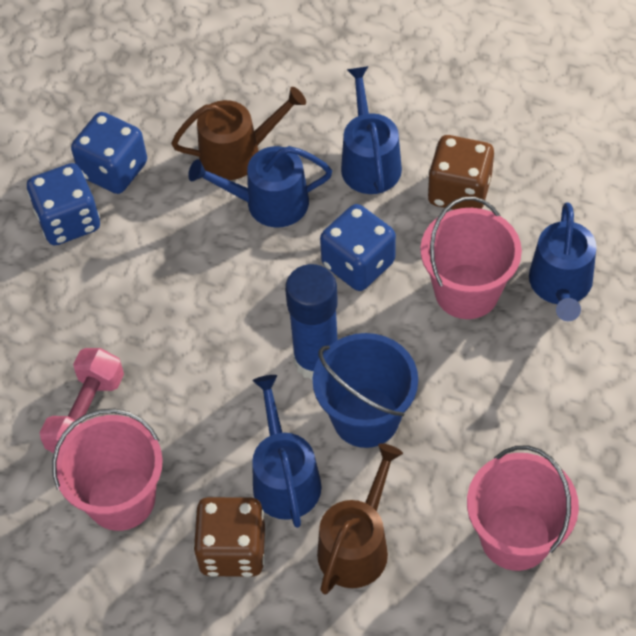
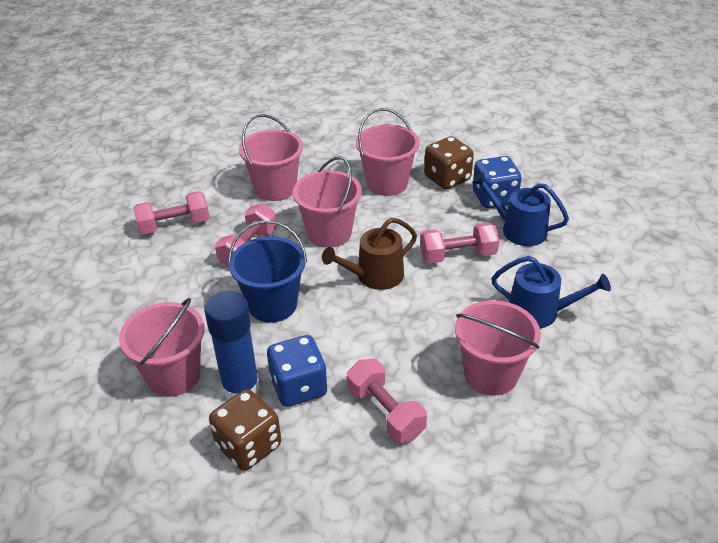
blue dice: 3 -> 2
blue watering can: 4 -> 2
brown watering can: 2 -> 1
pink bucket: 3 -> 5
pink dumbbell: 1 -> 4

